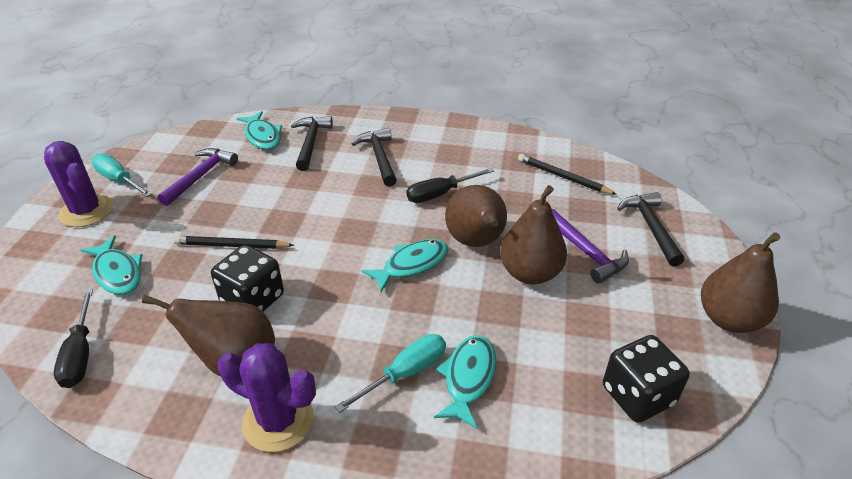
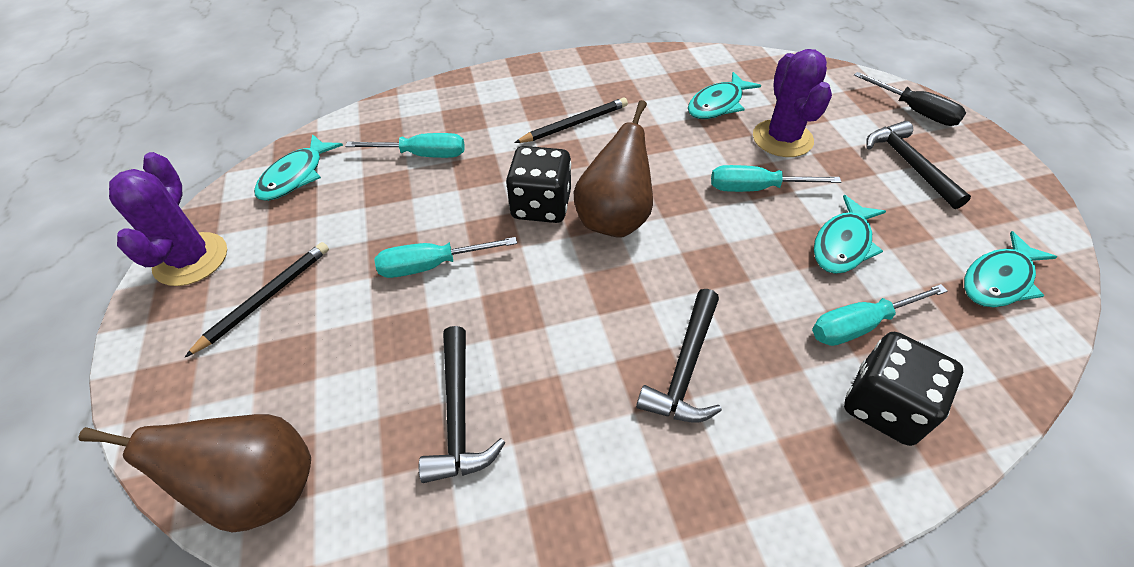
black screwdriver: 2 -> 1
brown pear: 4 -> 2
purple hammer: 2 -> 0
turquoise screwdriver: 2 -> 4

